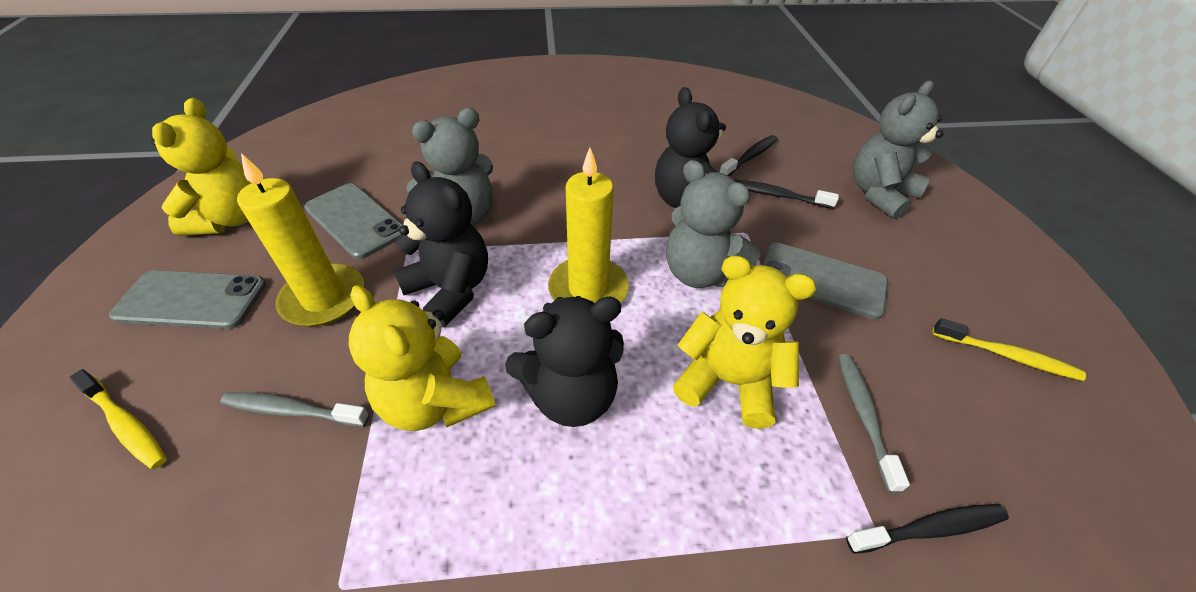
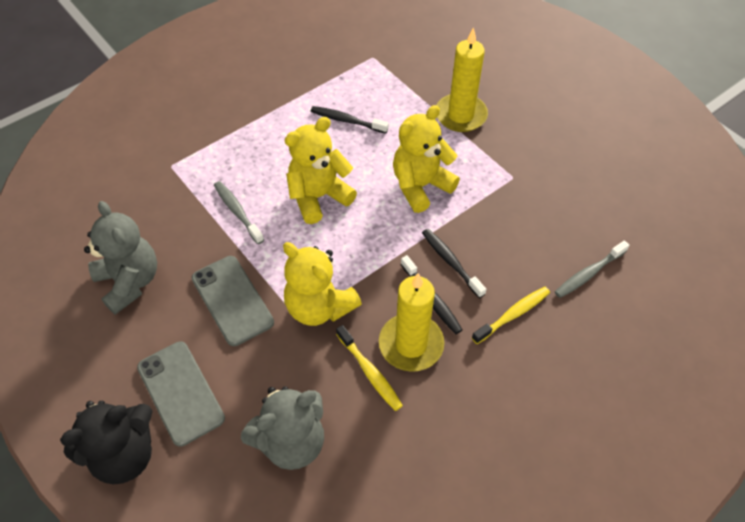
black teddy bear: 3 -> 1
grey phone: 3 -> 2
grey teddy bear: 3 -> 2

